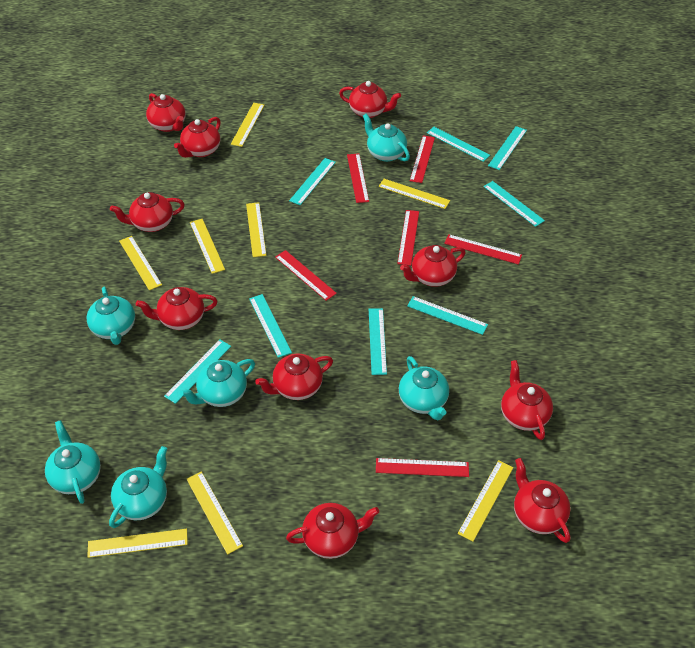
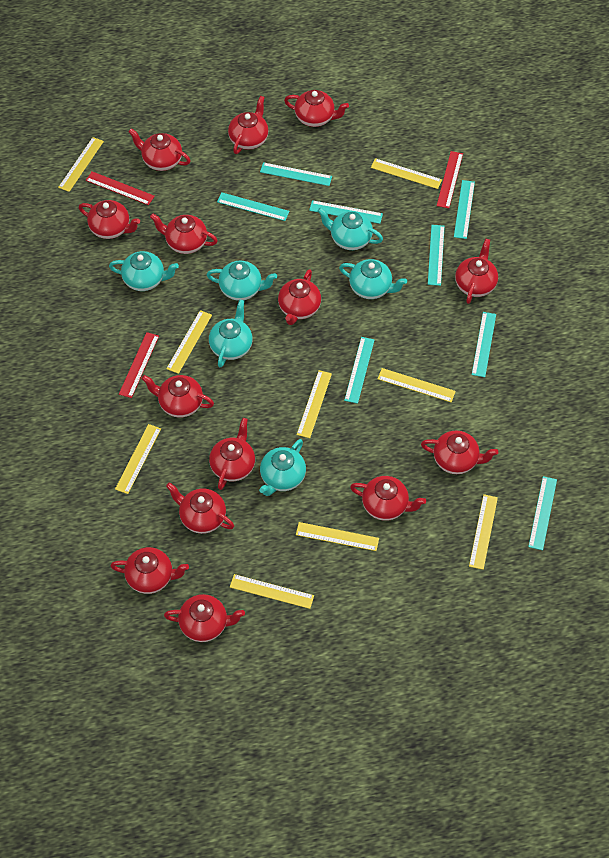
red ruler: 6 -> 3
red teapot: 10 -> 14
yellow ruler: 8 -> 9

